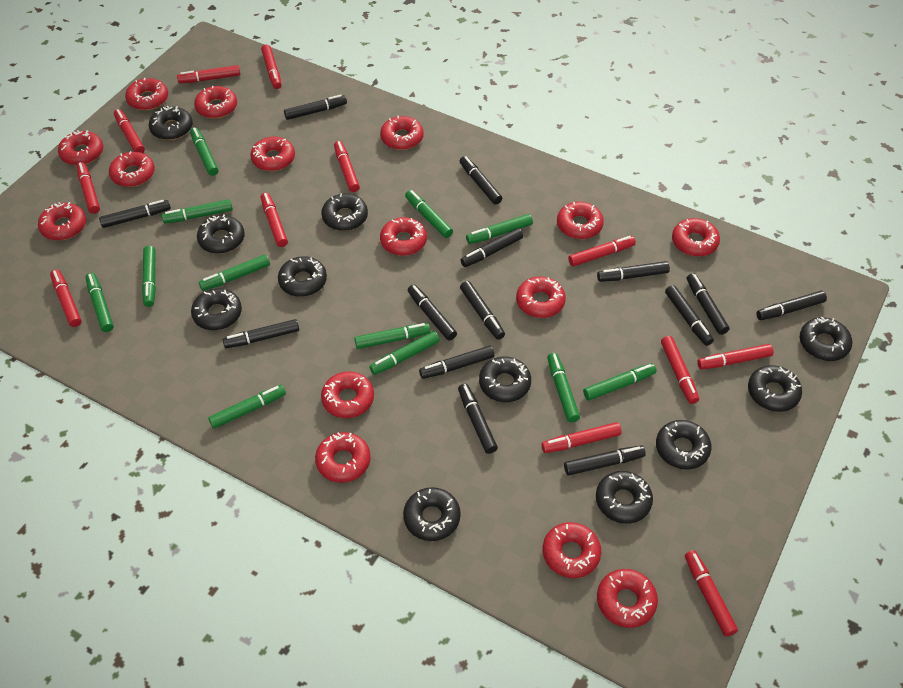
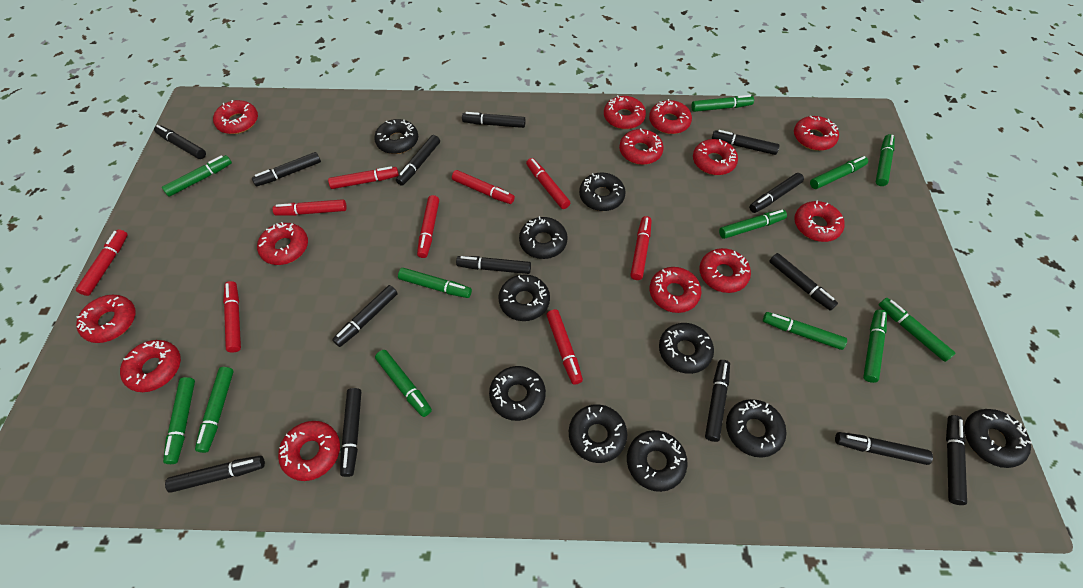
black donut: 11 -> 10
red donut: 15 -> 13
red marker: 12 -> 9

